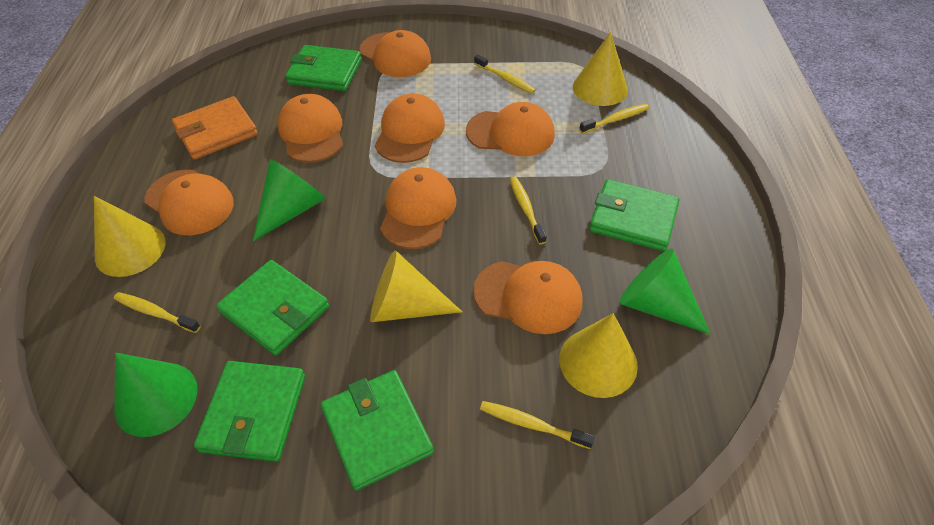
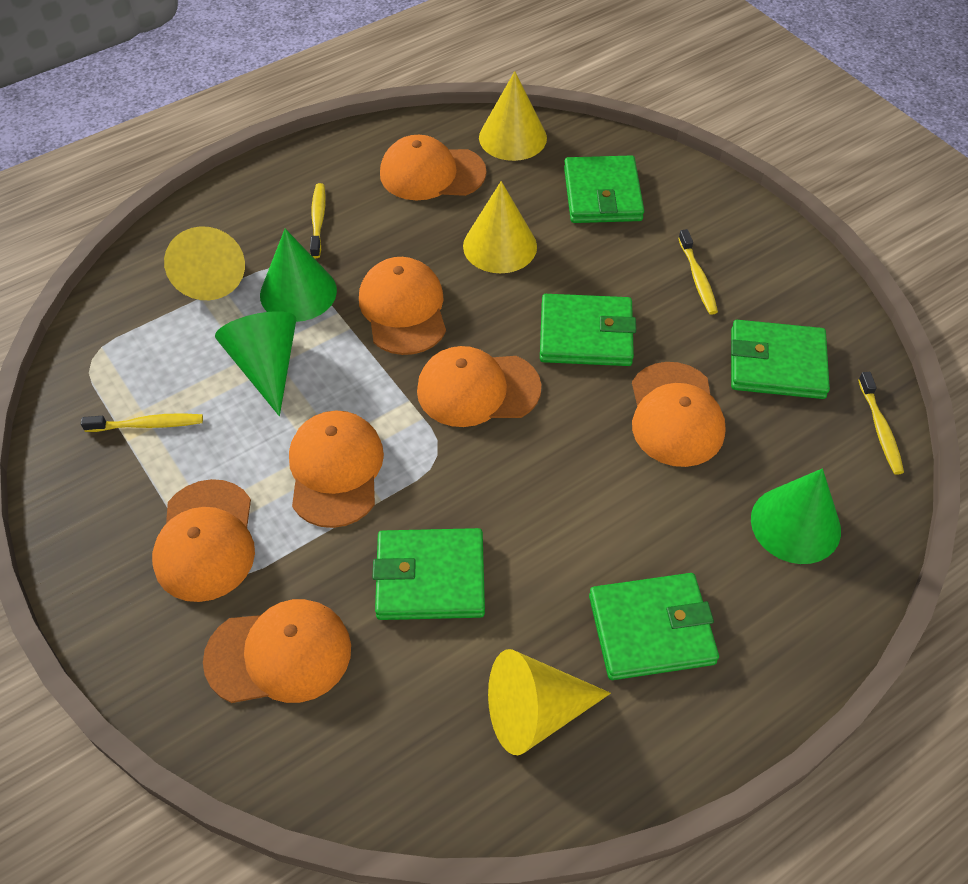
orange wallet: 1 -> 0
yellow toothbrush: 5 -> 4

